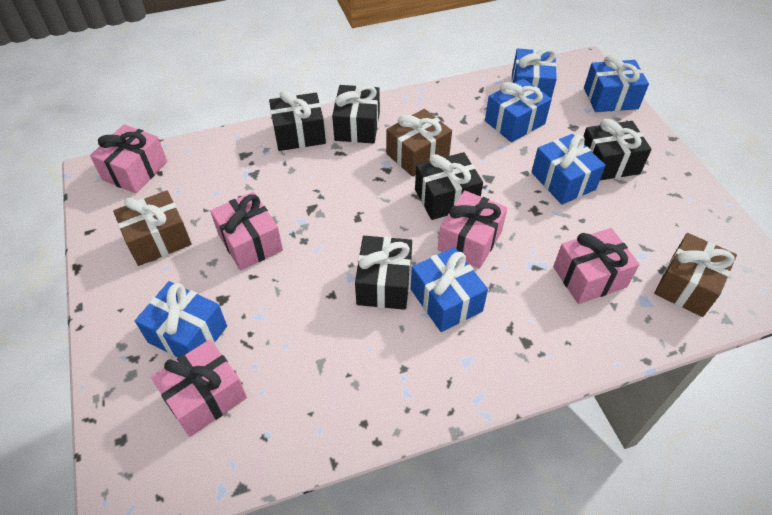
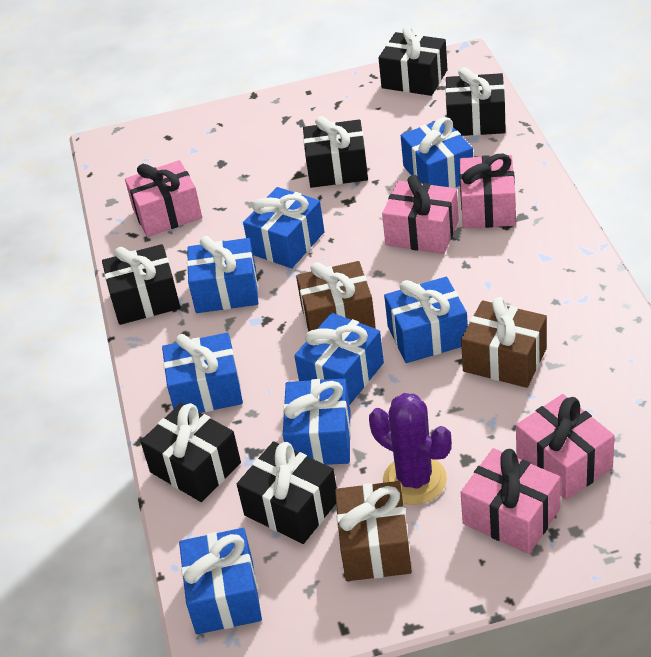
black gift: 5 -> 6
blue gift: 6 -> 8
purple cactus: 0 -> 1

